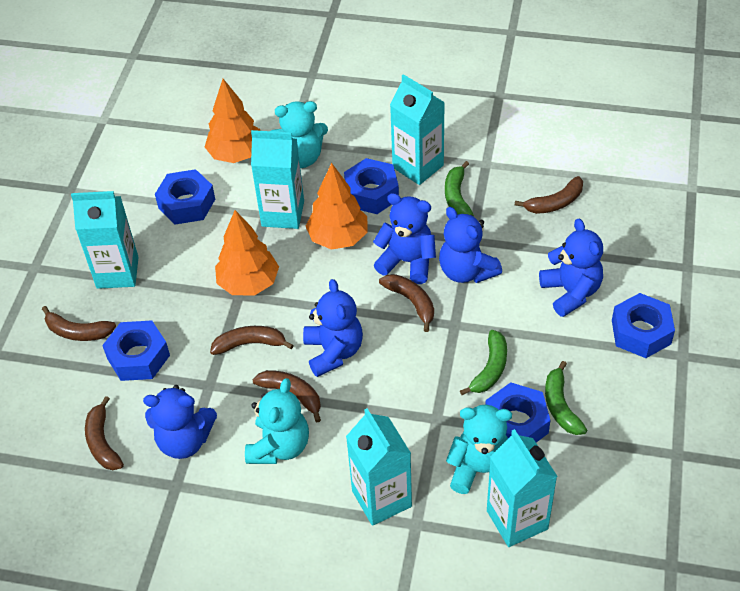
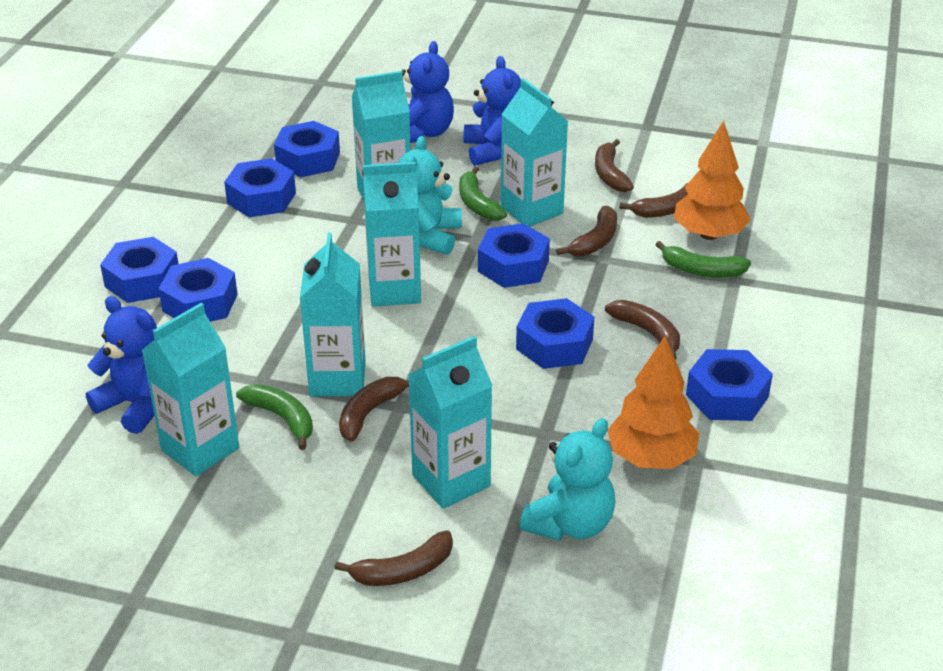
blue nut: 5 -> 7
blue teddy bear: 5 -> 3
orange tree: 3 -> 2
turquoise carton: 5 -> 6
turquoise teddy bear: 3 -> 2

